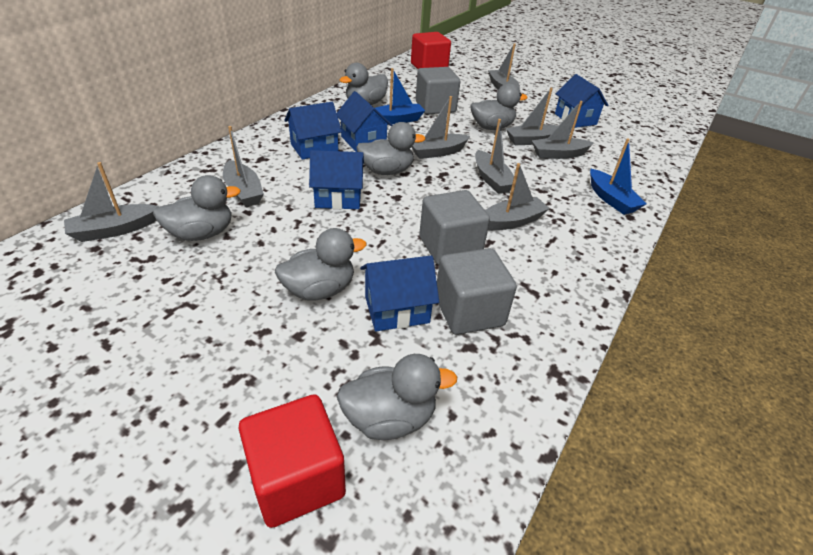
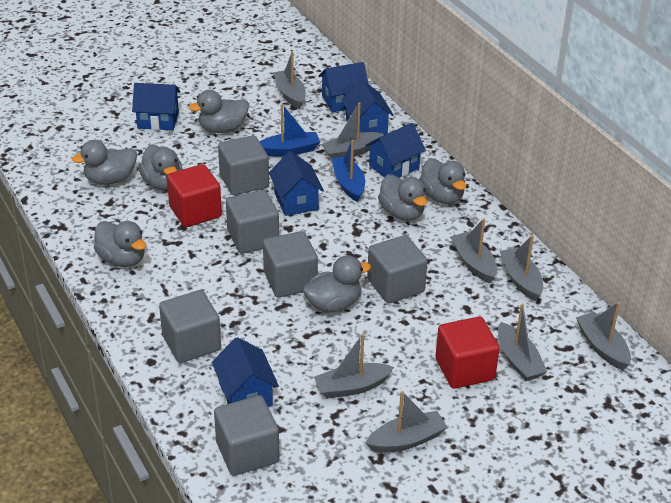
blue house: 5 -> 6
grey cube: 3 -> 6
grey duck: 6 -> 7

